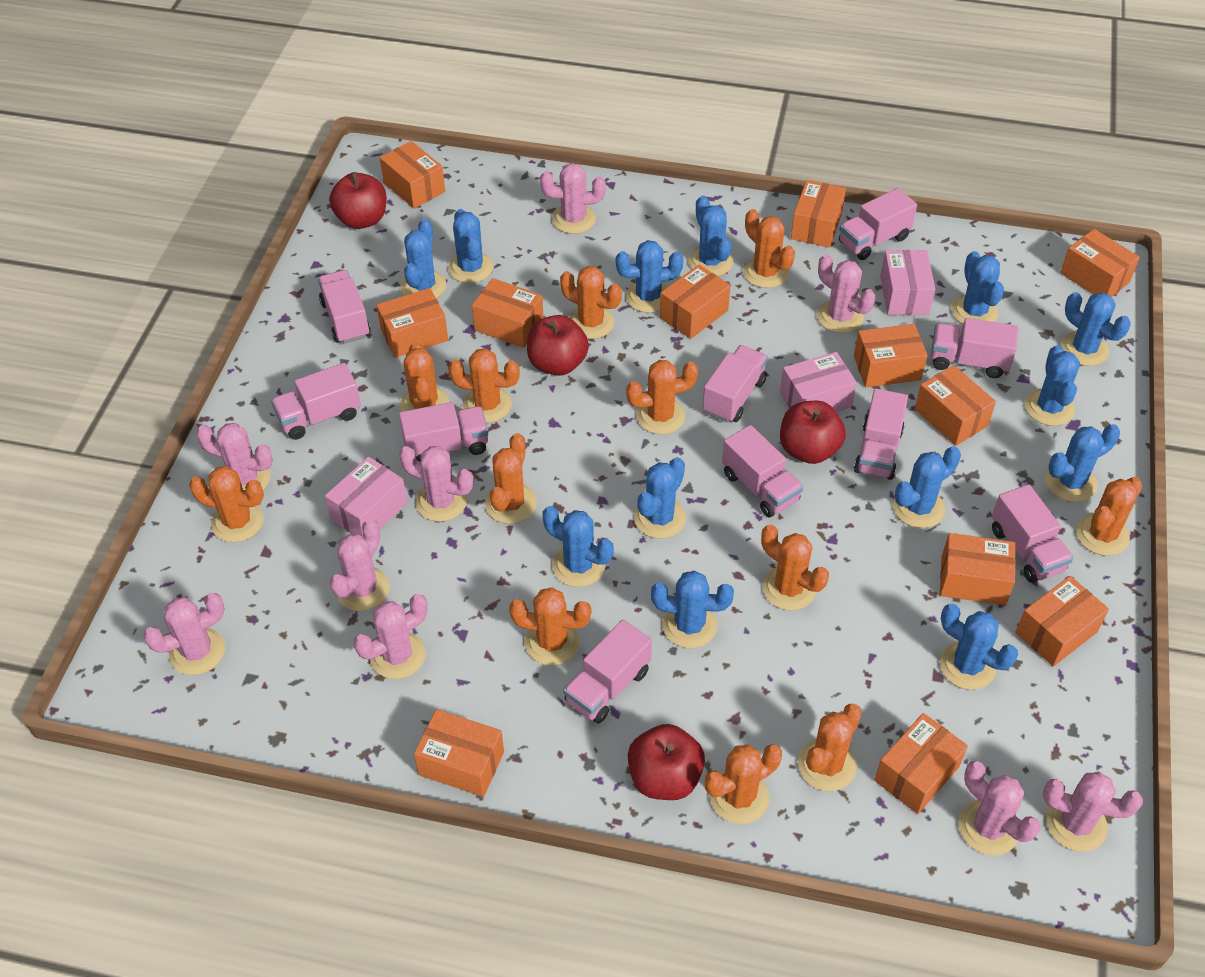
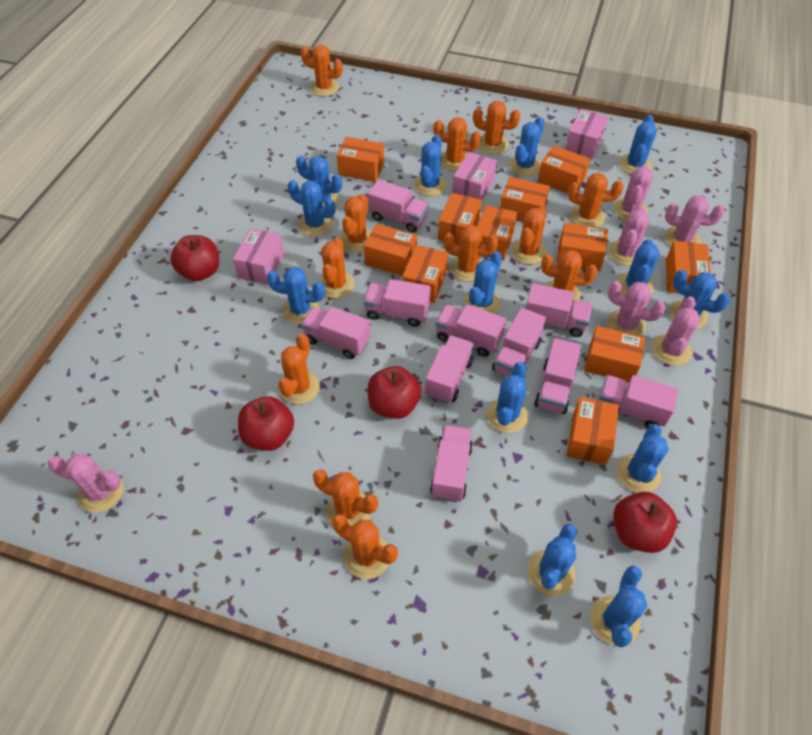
orange box: 12 -> 11
pink cactus: 9 -> 6

